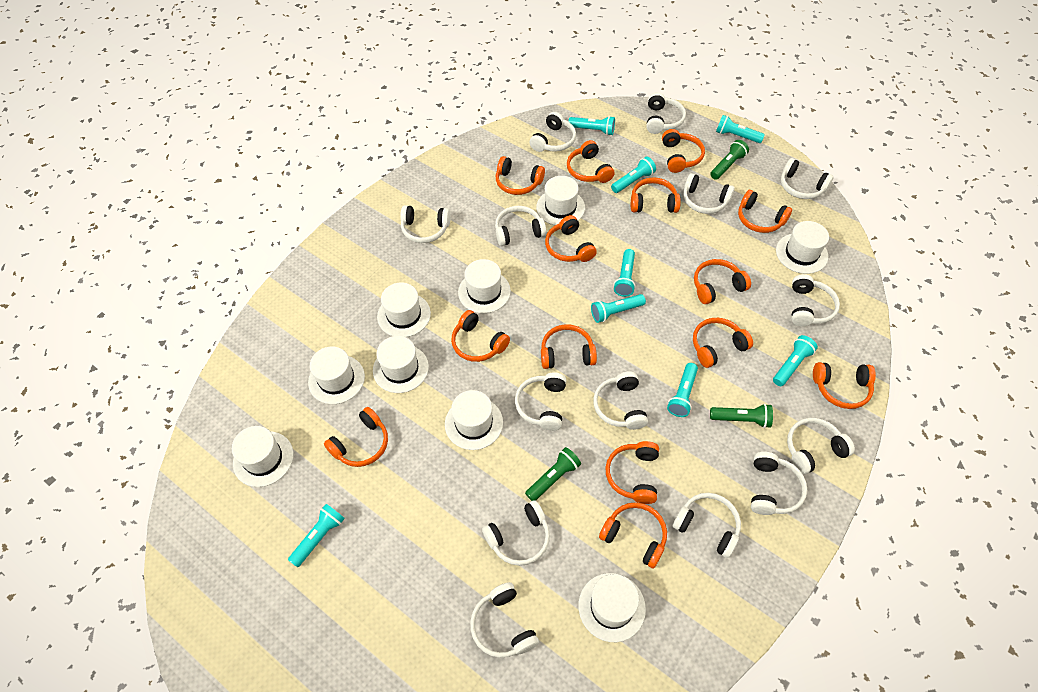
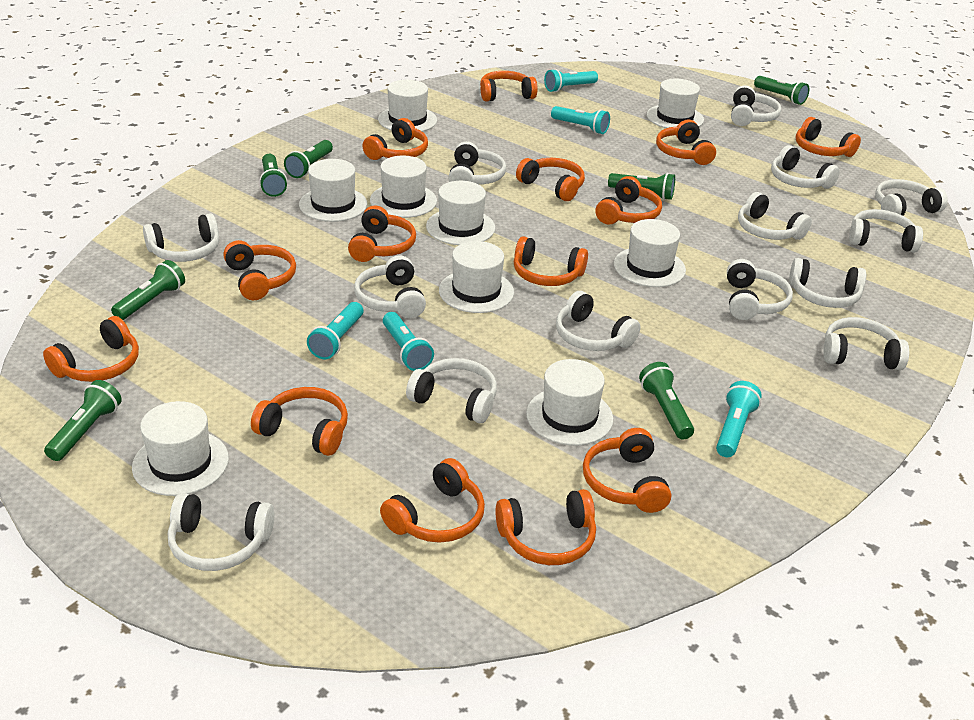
green flashlight: 3 -> 7
turquoise flashlight: 8 -> 5

